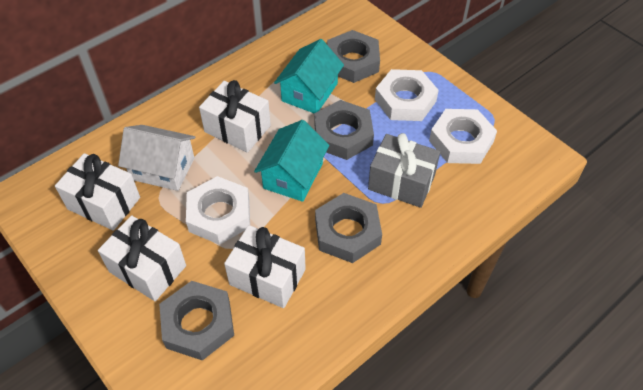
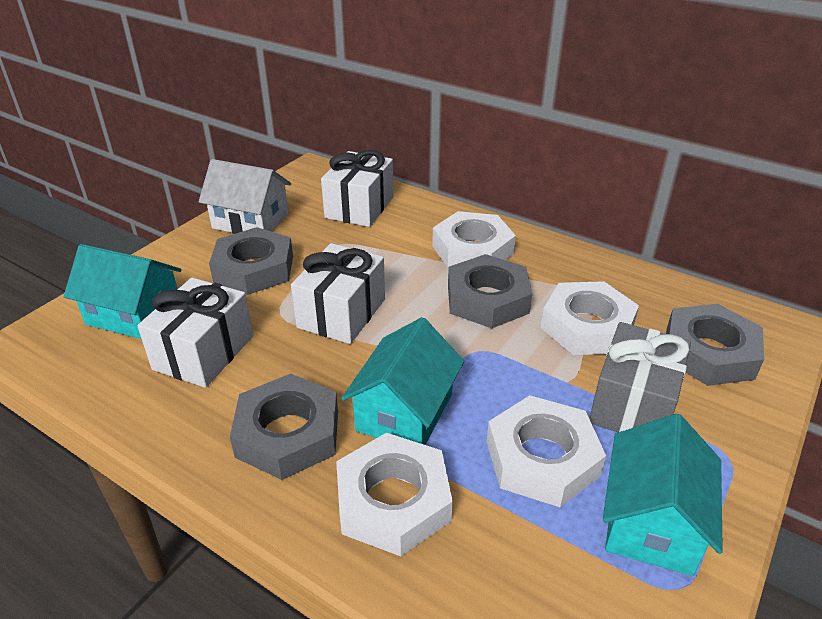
turquoise house: 2 -> 3
white gift: 4 -> 3
white nut: 3 -> 4

